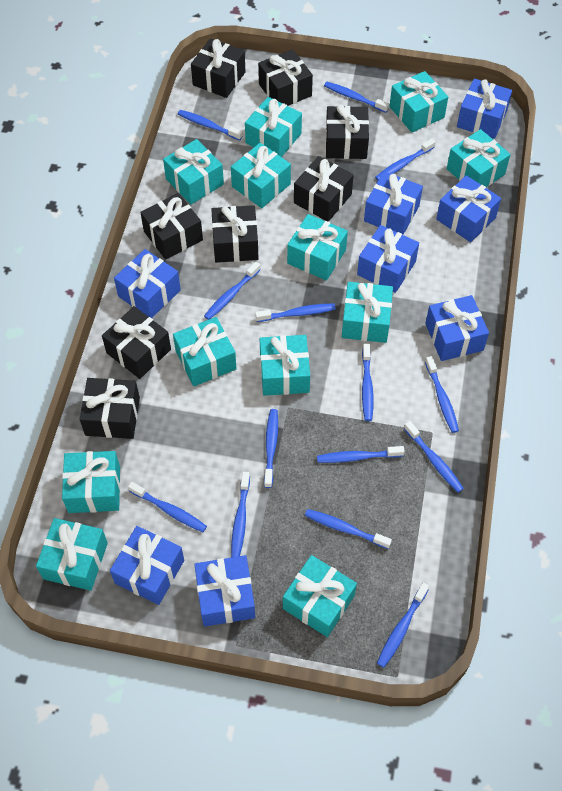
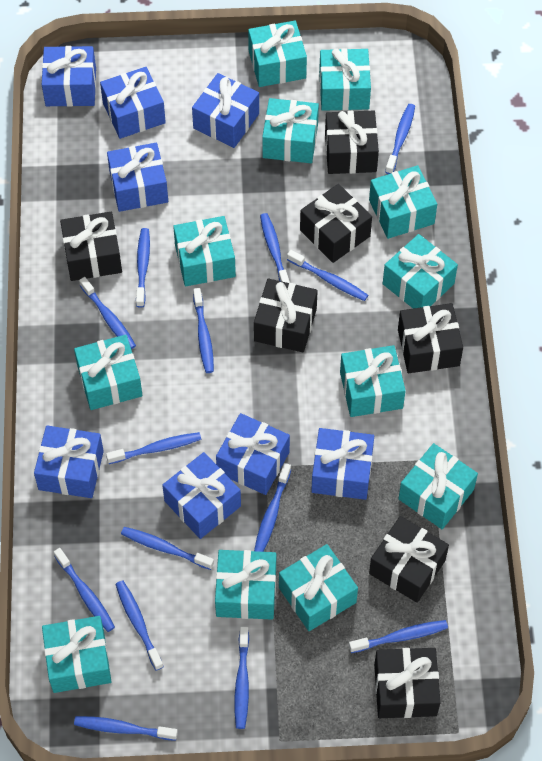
black gift: 8 -> 7

